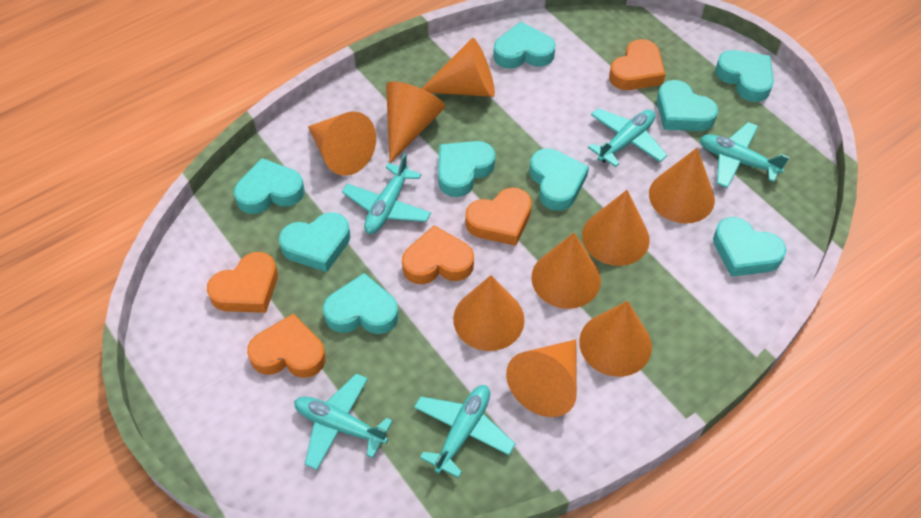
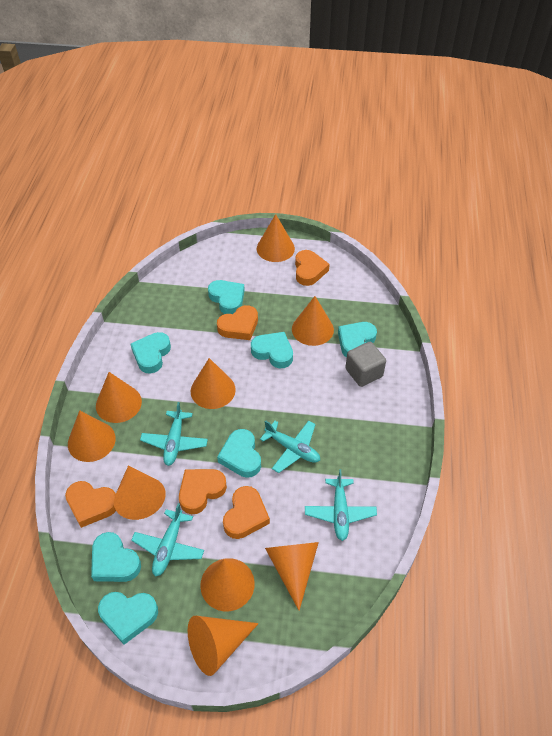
grey cube: 0 -> 1
turquoise heart: 9 -> 7
turquoise plane: 5 -> 4

